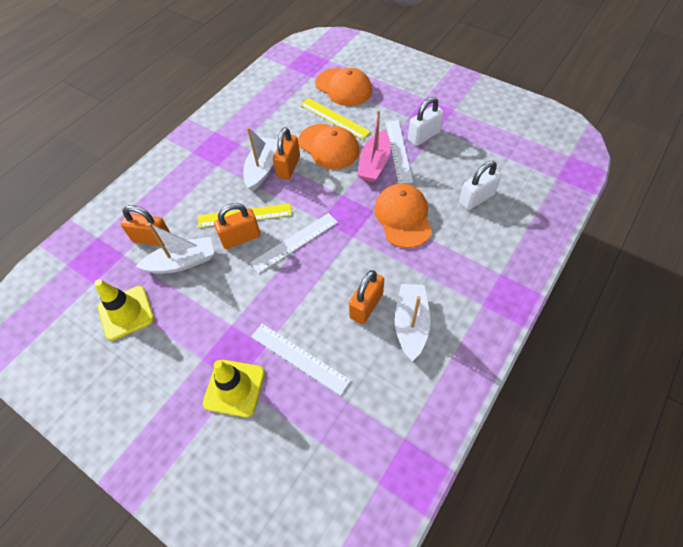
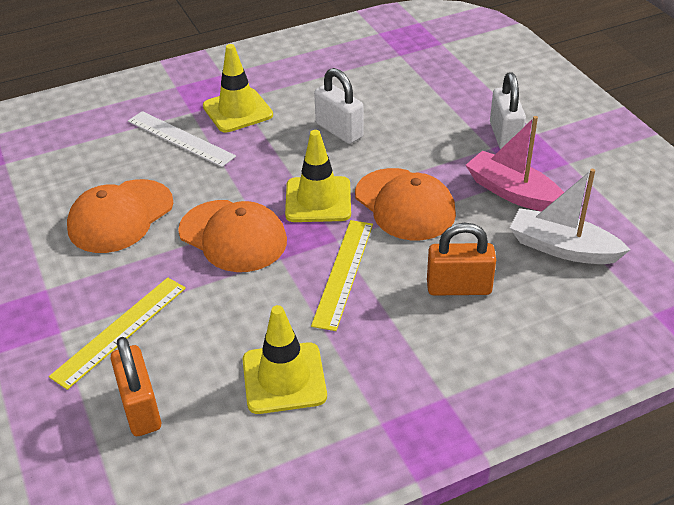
orange padlock: 4 -> 2
white boat: 3 -> 1
white ruler: 3 -> 1
yellow traffic cone: 2 -> 3

